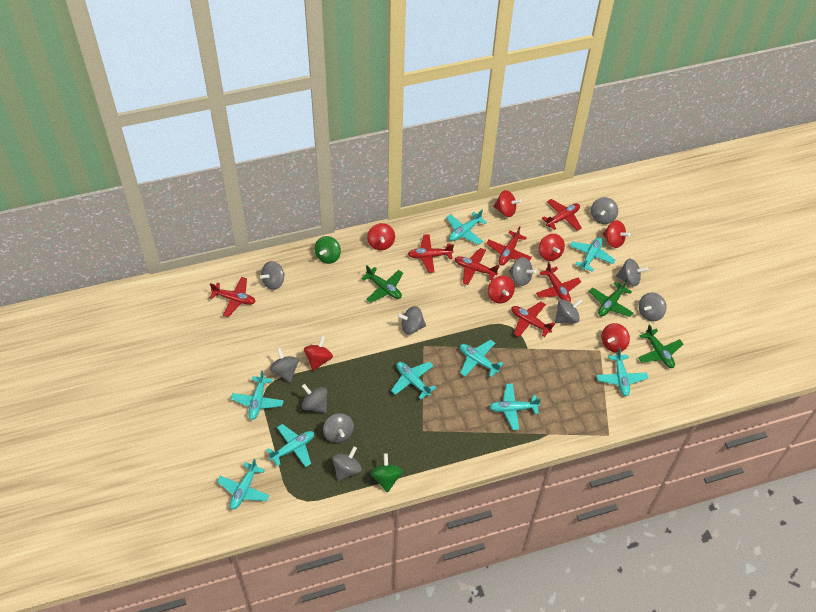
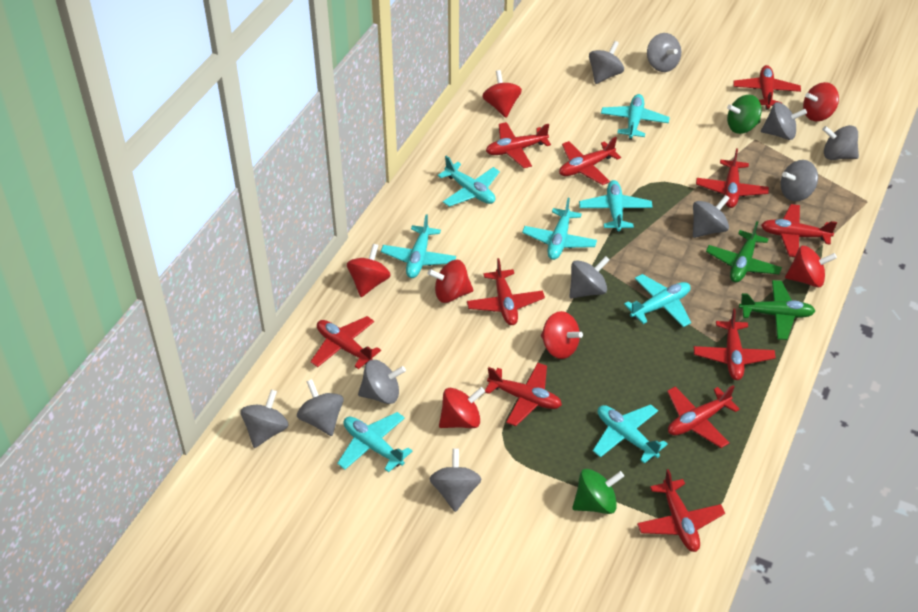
green plane: 3 -> 2
red plane: 7 -> 11
turquoise plane: 9 -> 8

